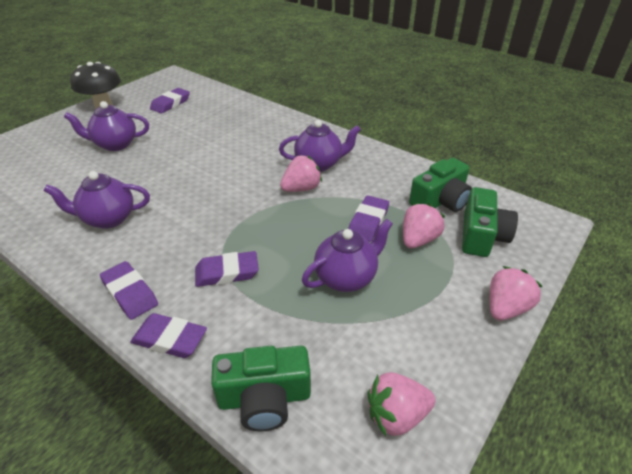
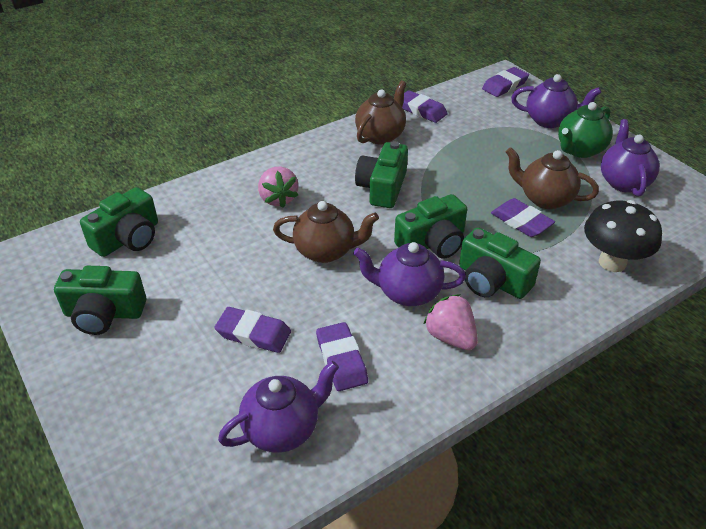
brown teapot: 0 -> 3
green camera: 3 -> 5
green teapot: 0 -> 1
pink strawberry: 4 -> 2

